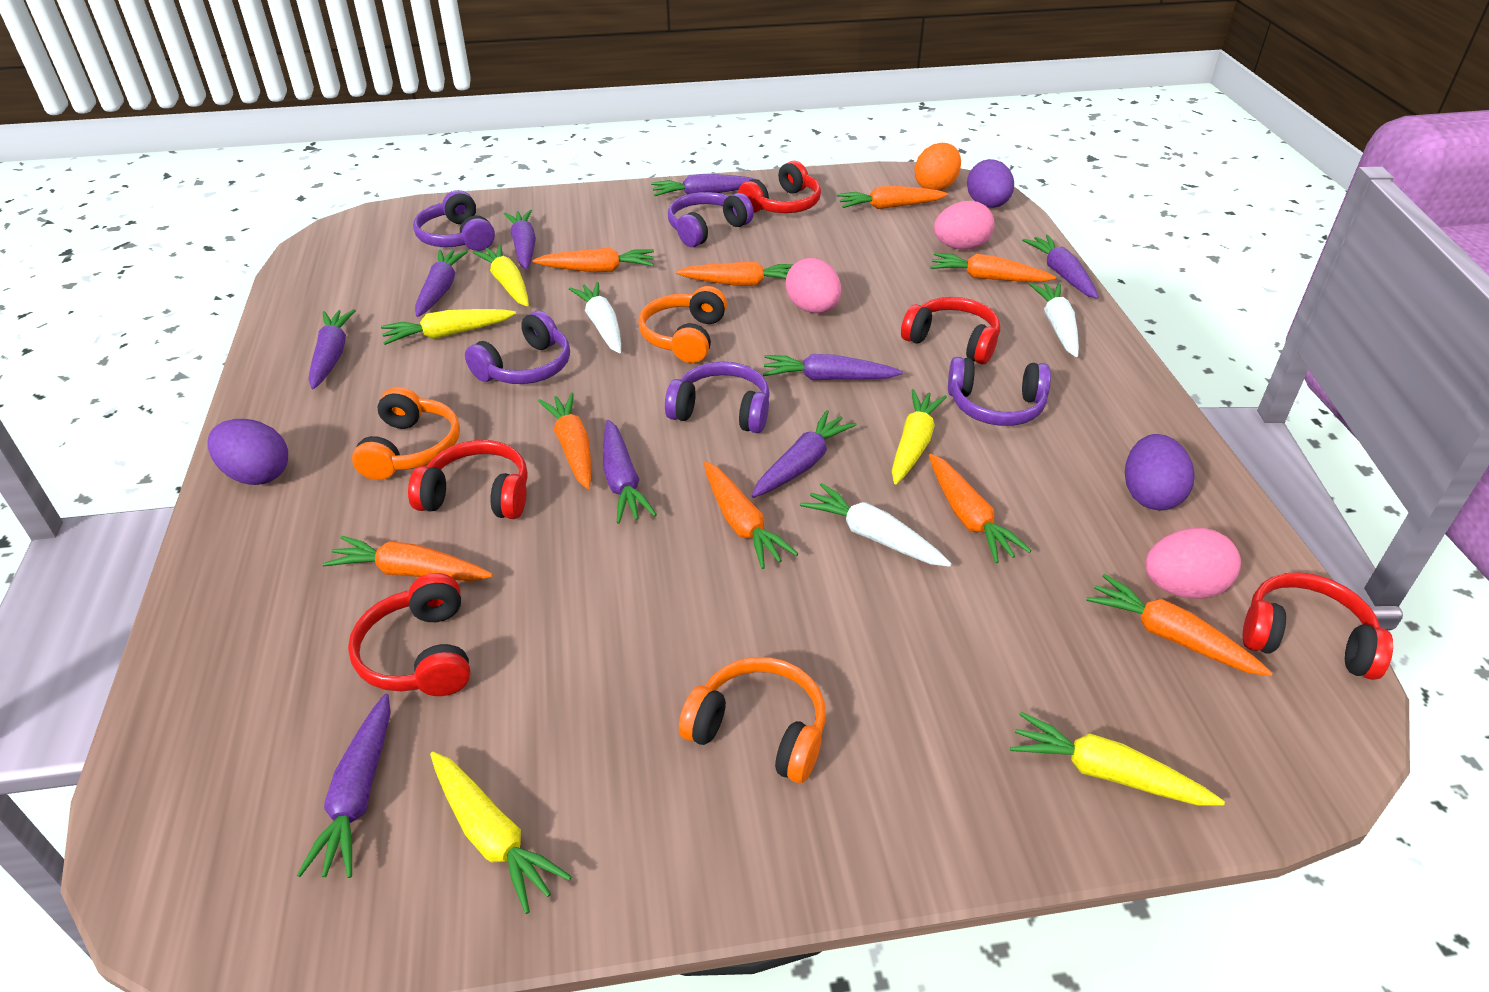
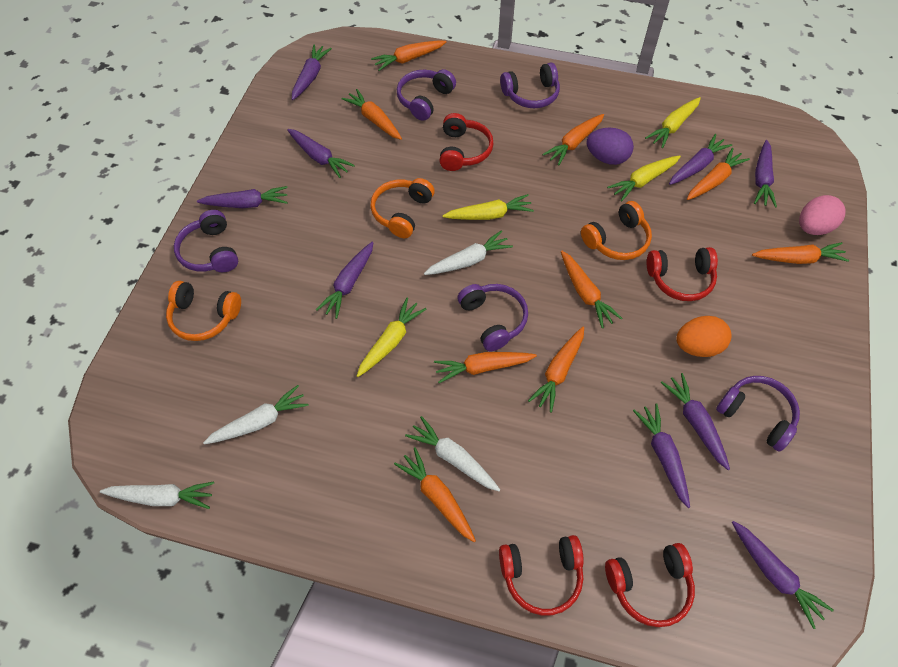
pink egg: 3 -> 1
purple egg: 3 -> 1
red headphones: 5 -> 4
white carrot: 3 -> 4
yellow carrot: 5 -> 4

